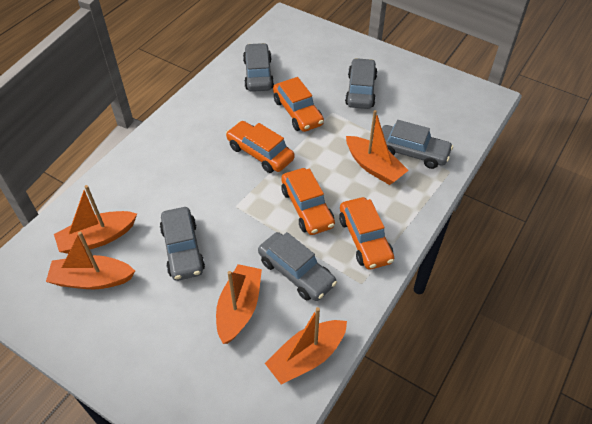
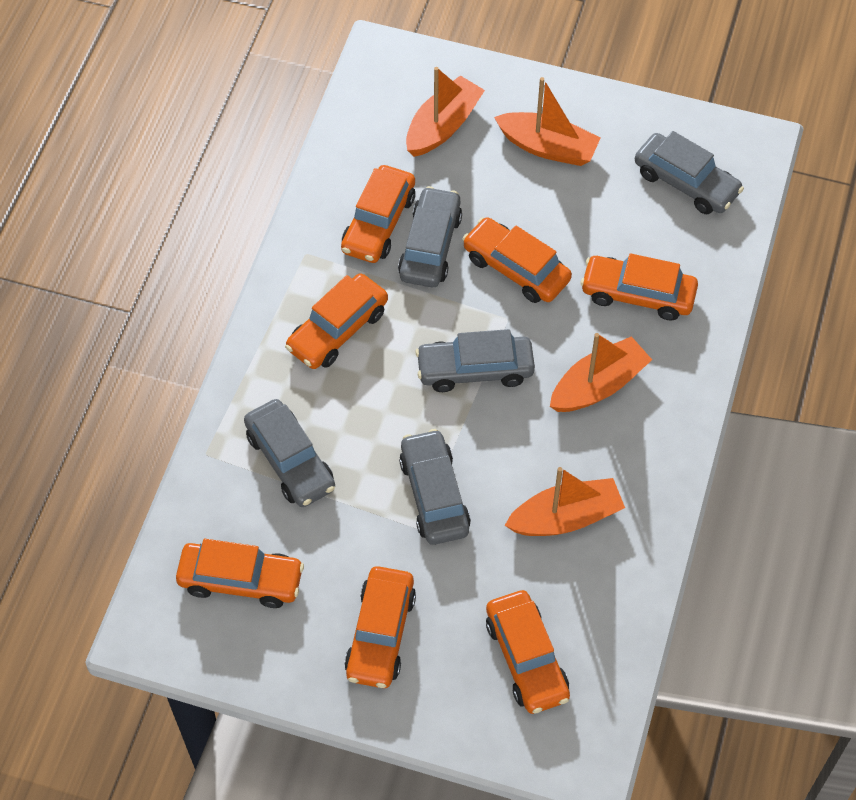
orange boat: 5 -> 4
orange car: 4 -> 7

